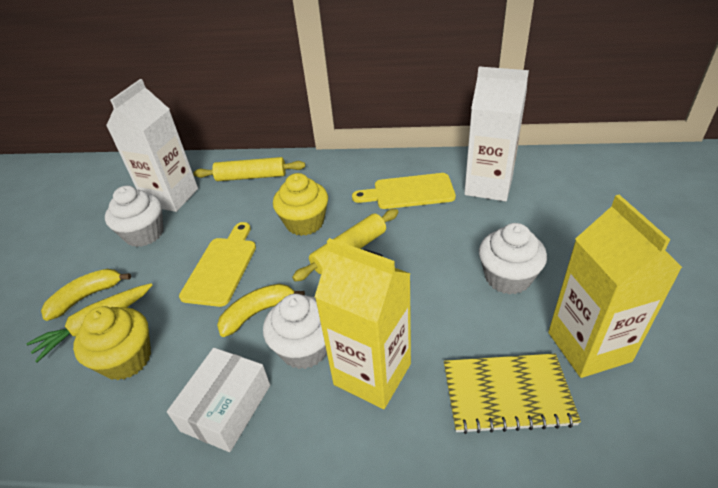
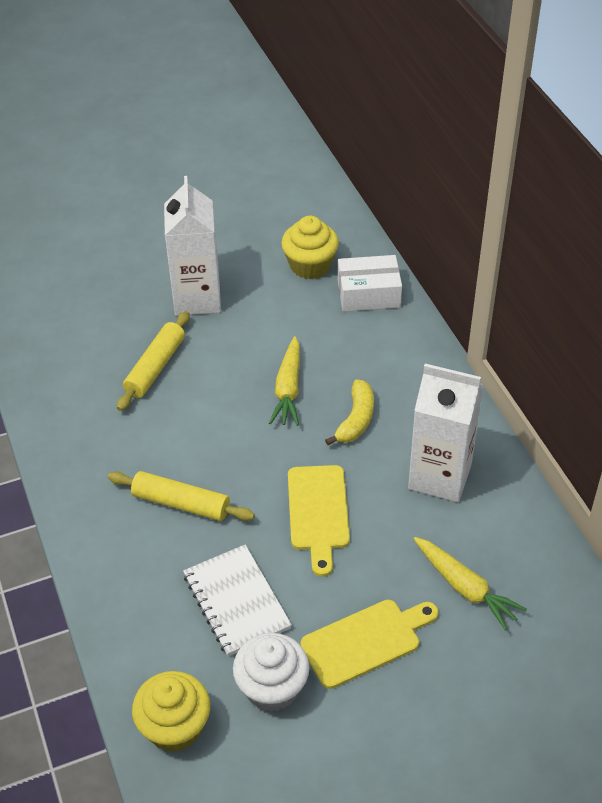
white cupcake: 3 -> 1
white notebook: 0 -> 1
yellow banana: 2 -> 1
yellow carrot: 1 -> 2
yellow carton: 2 -> 0
yellow notebook: 1 -> 0

